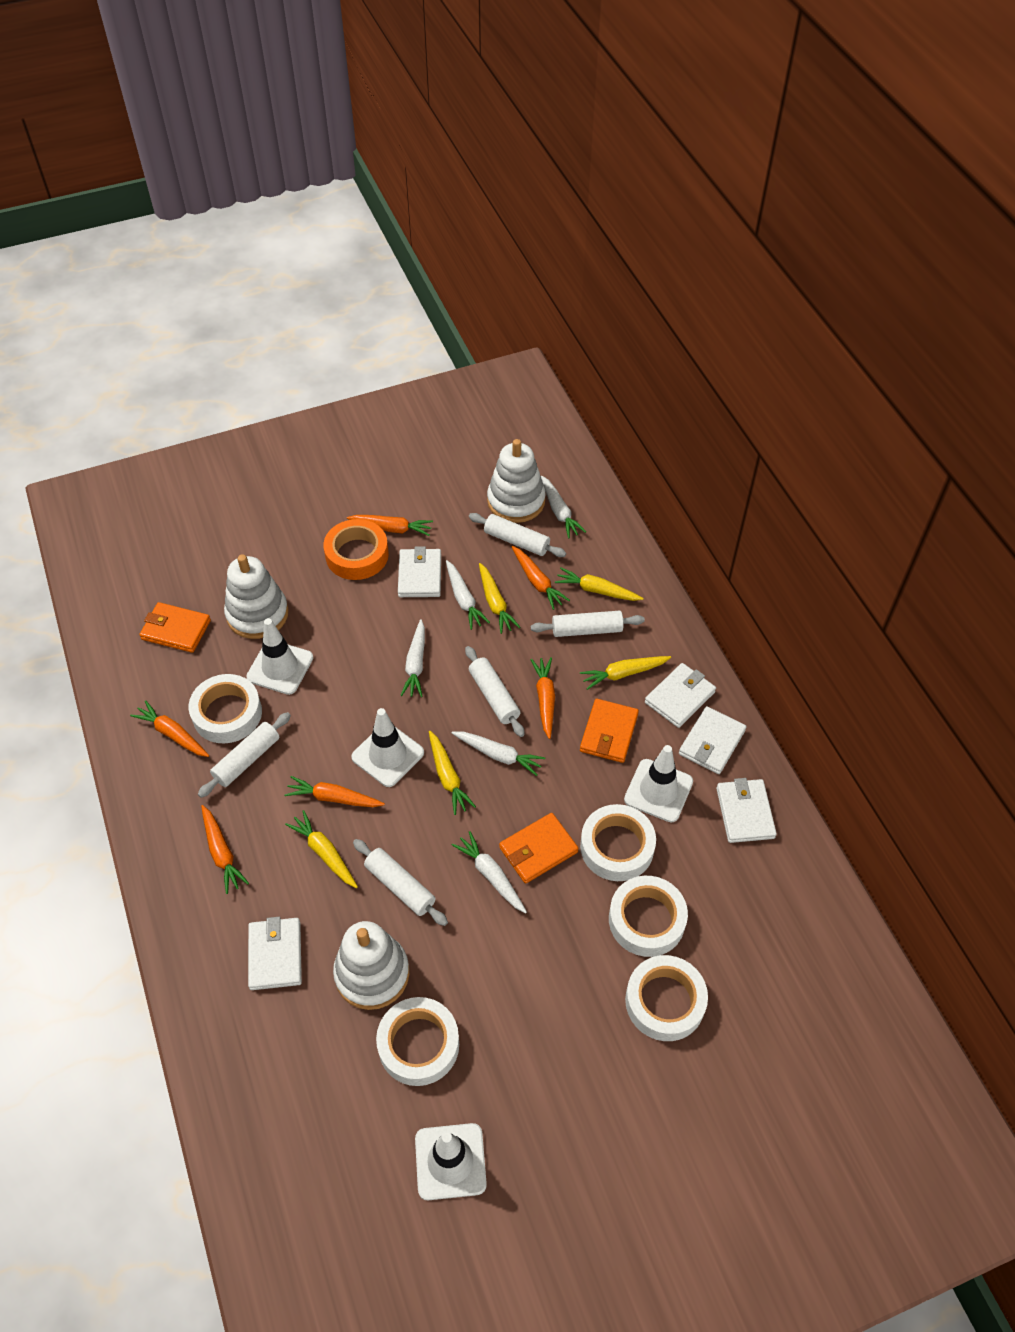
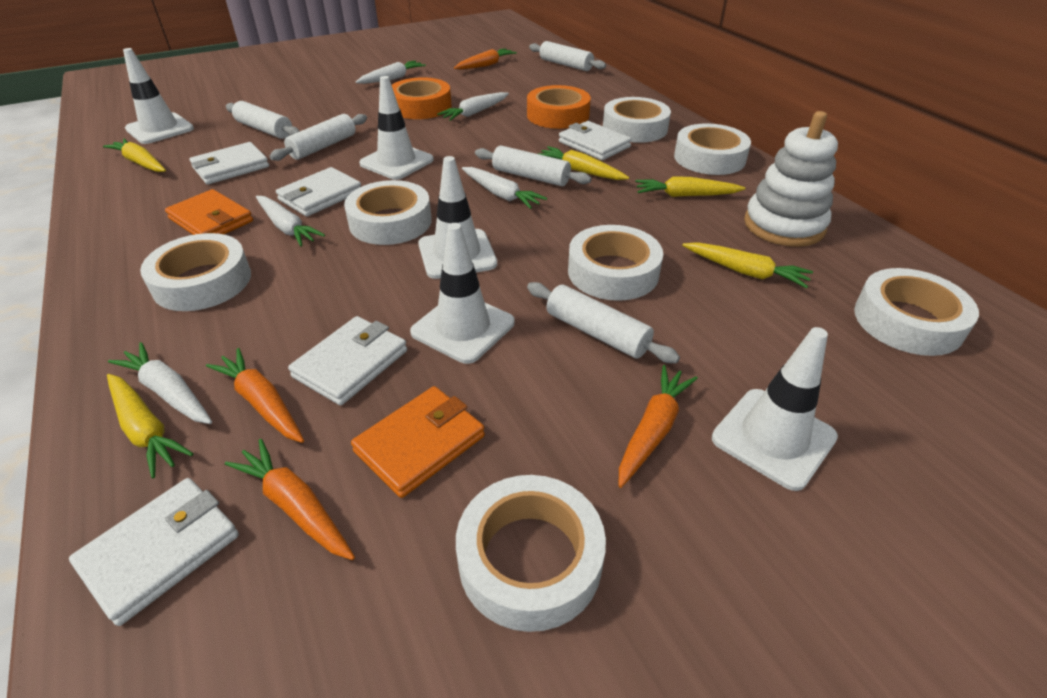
orange carrot: 6 -> 4
orange tape: 1 -> 2
orange wallet: 3 -> 2
white stacking toy: 3 -> 1
white tape: 5 -> 7
white traffic cone: 4 -> 5

